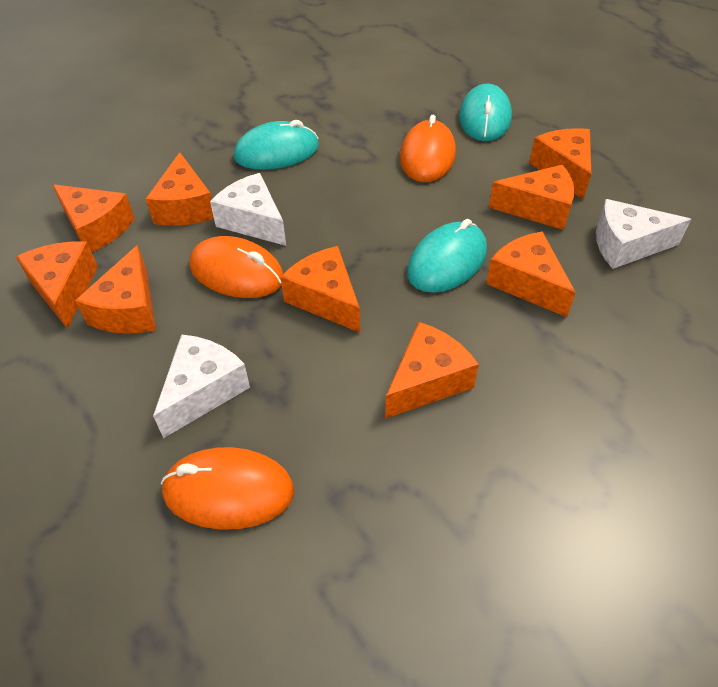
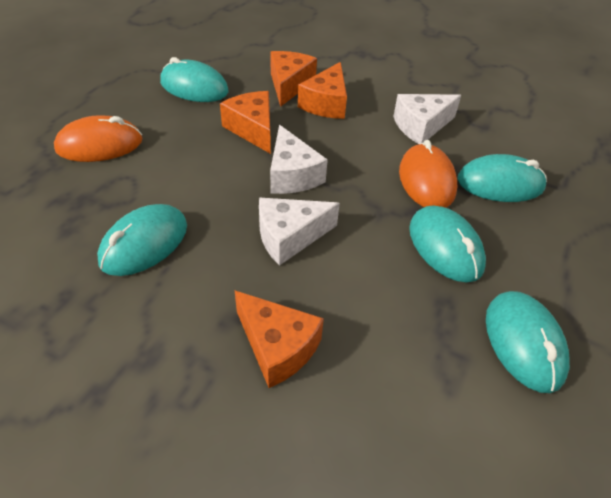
orange cheese: 9 -> 4
orange mouse: 3 -> 2
turquoise mouse: 3 -> 5

